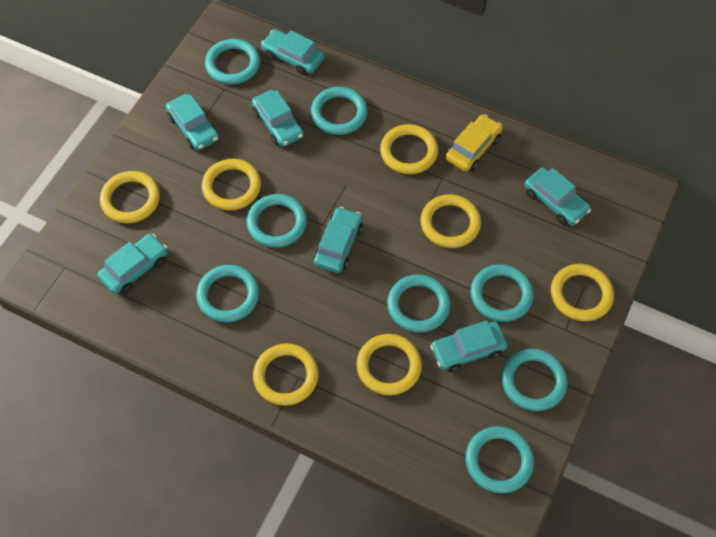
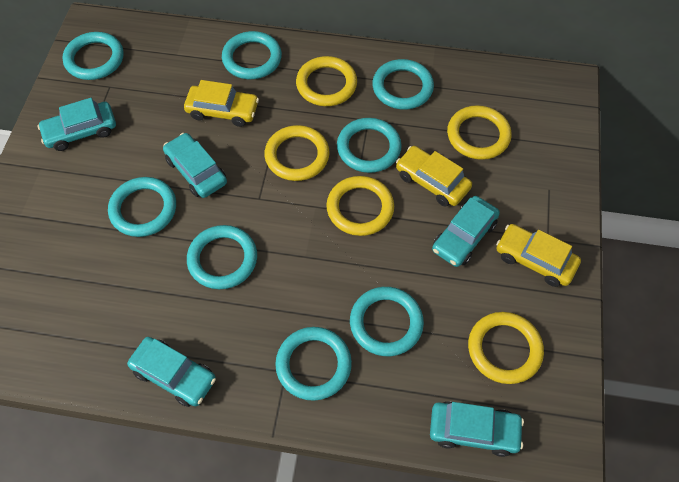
turquoise car: 7 -> 5
yellow car: 1 -> 3
yellow ring: 7 -> 5

